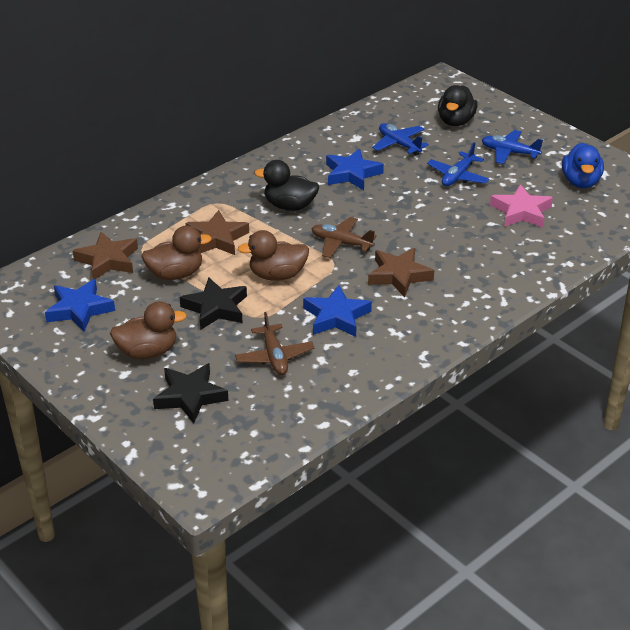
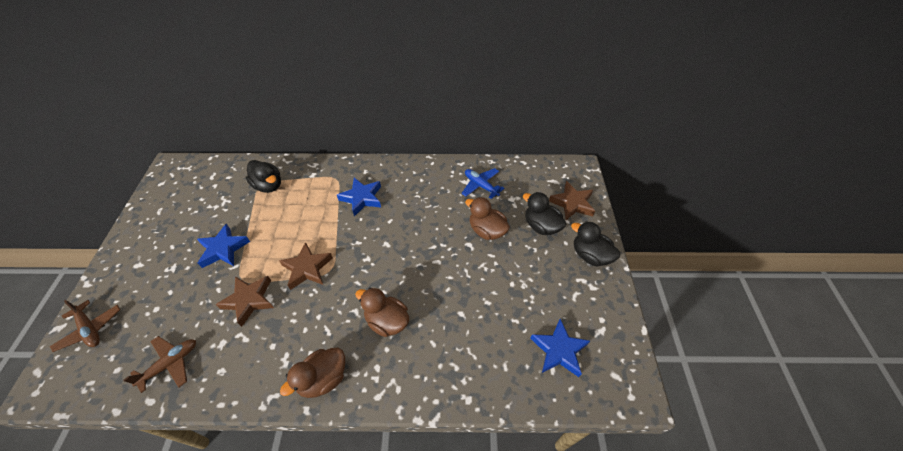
black duck: 2 -> 3
black star: 2 -> 0
blue duck: 1 -> 0
blue plane: 3 -> 1
pink star: 1 -> 0

